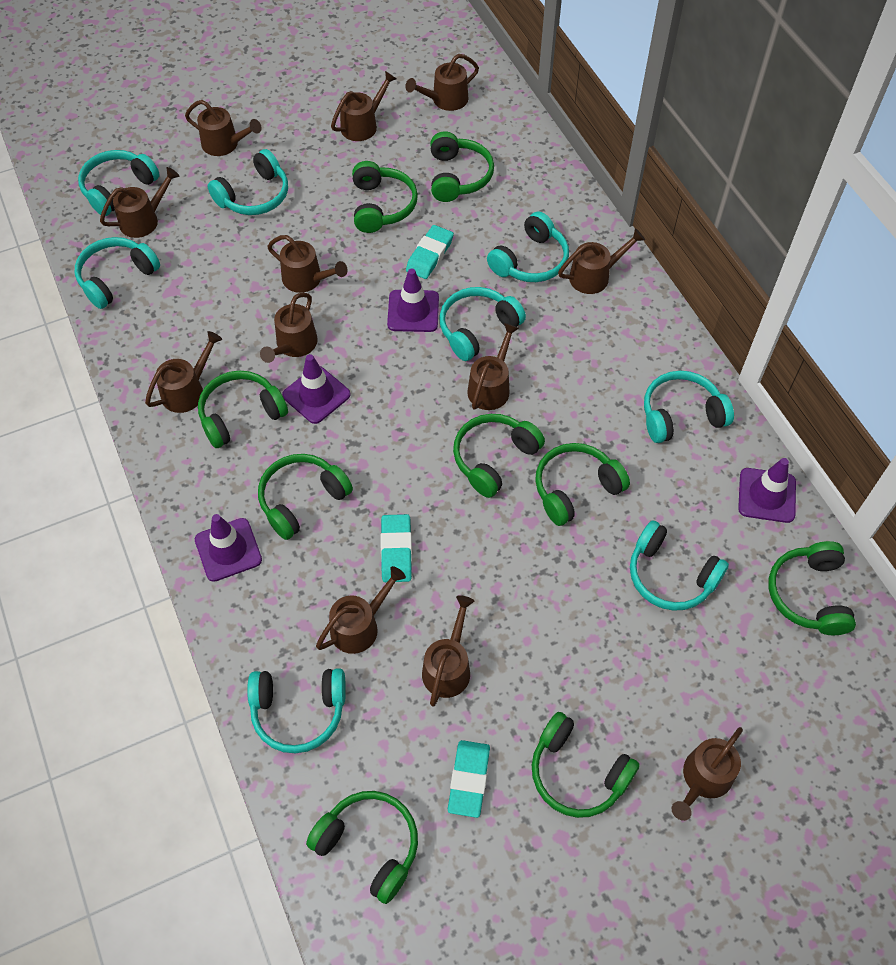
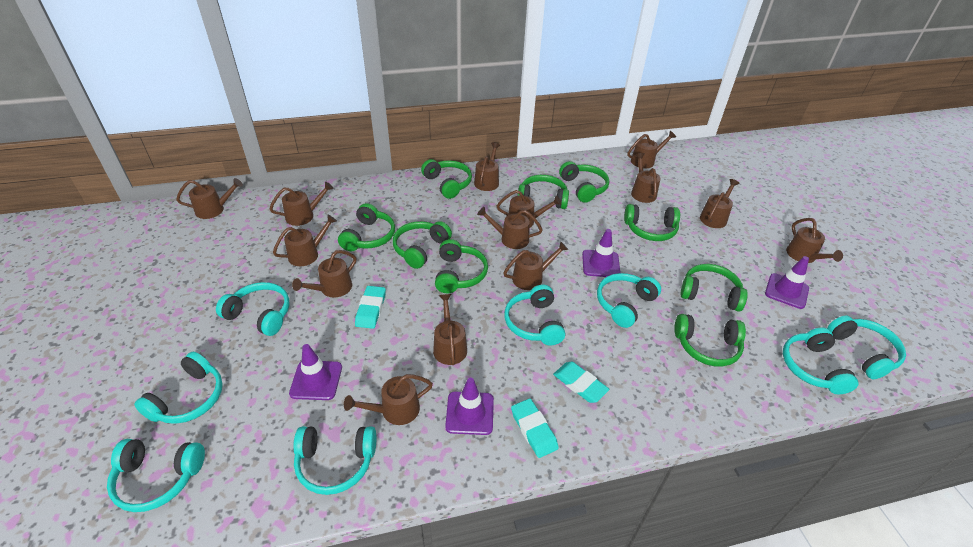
brown watering can: 12 -> 14

